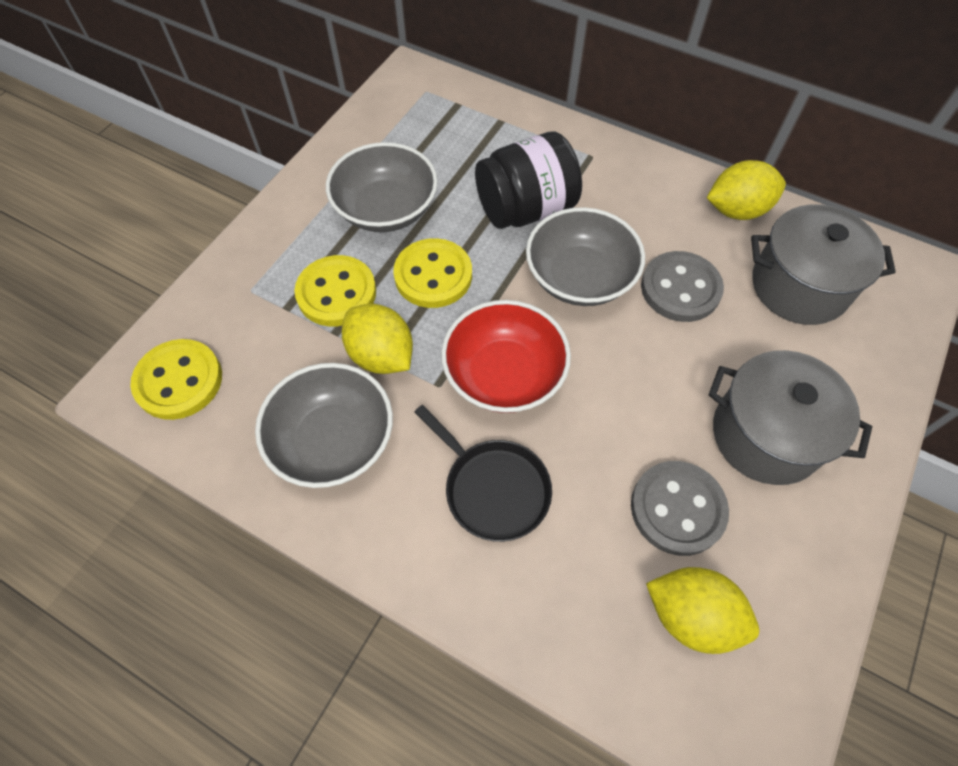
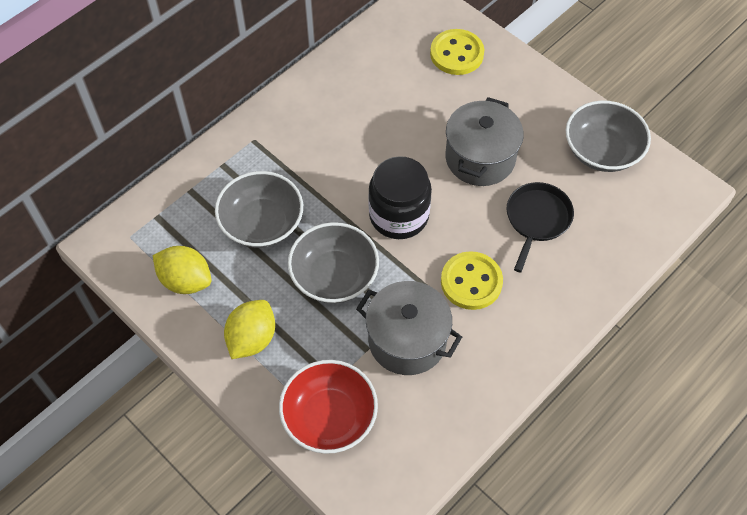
grey button: 2 -> 0
yellow button: 3 -> 2
yellow lemon: 3 -> 2

